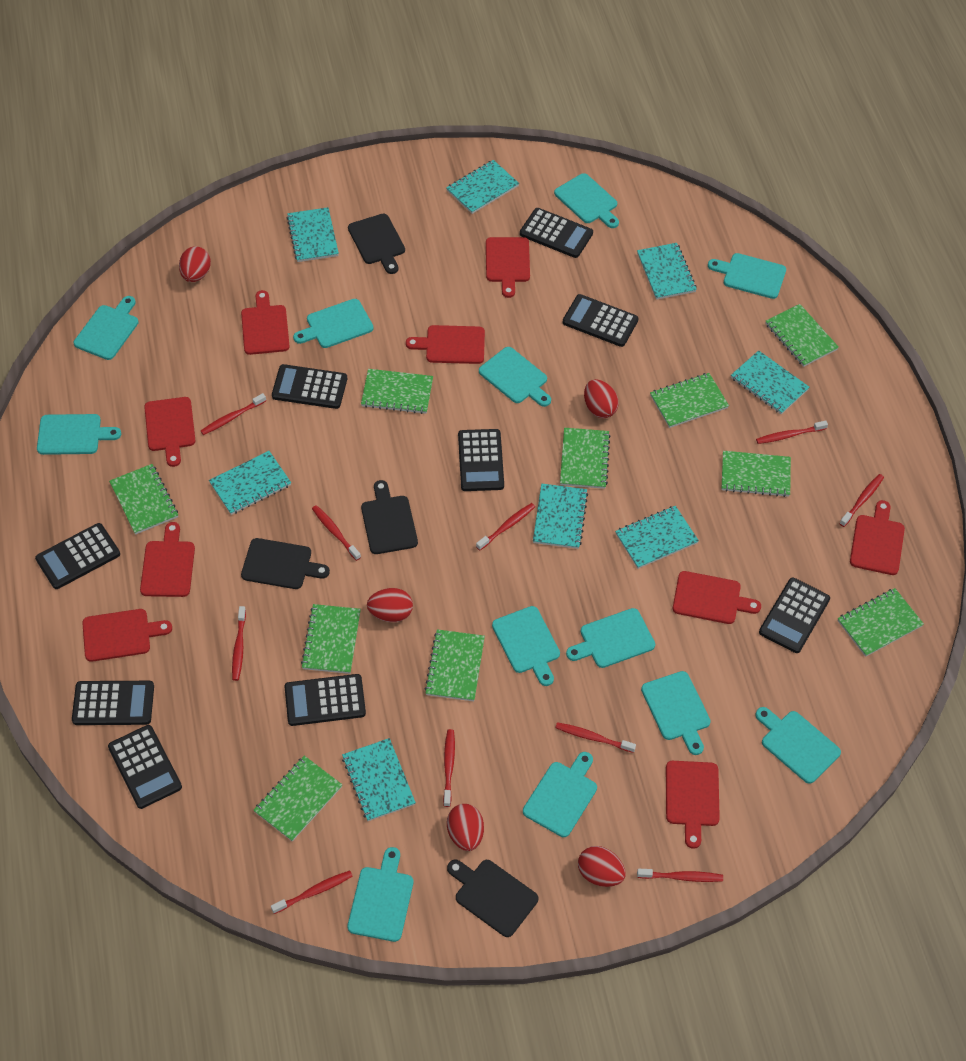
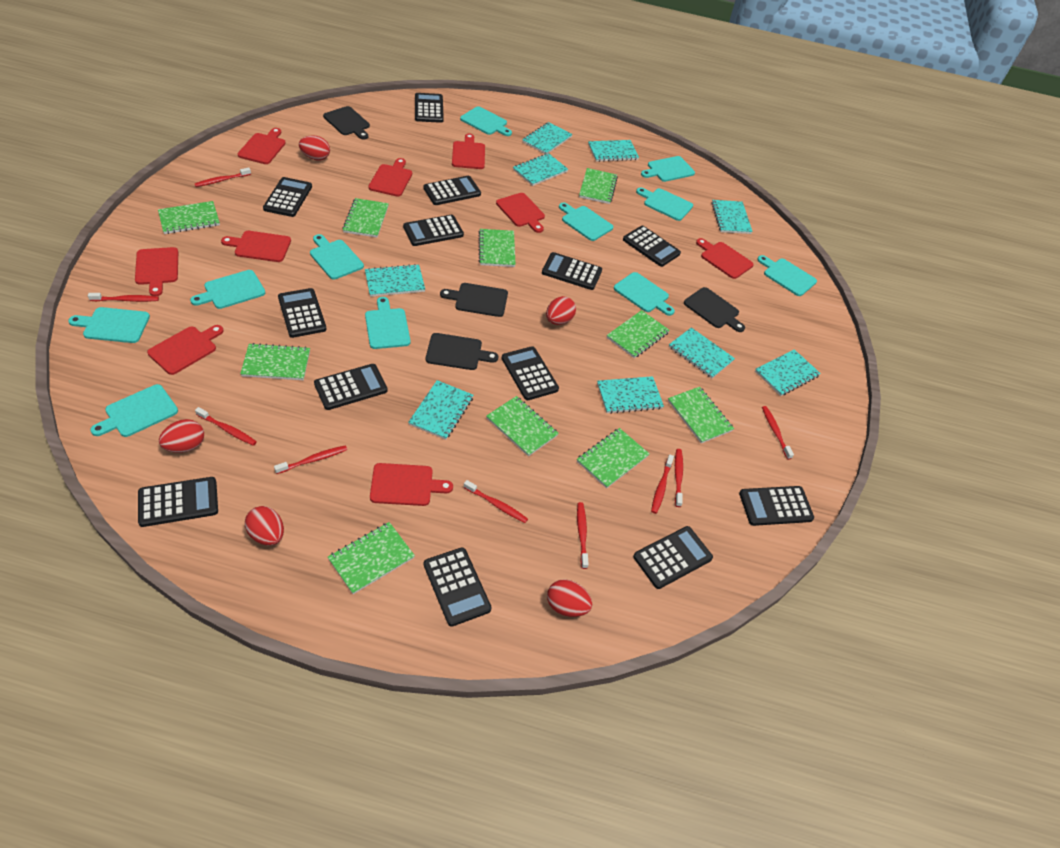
black calculator: 9 -> 13
red toothbrush: 10 -> 9
turquoise cutting board: 12 -> 11
turquoise notebook: 8 -> 9

